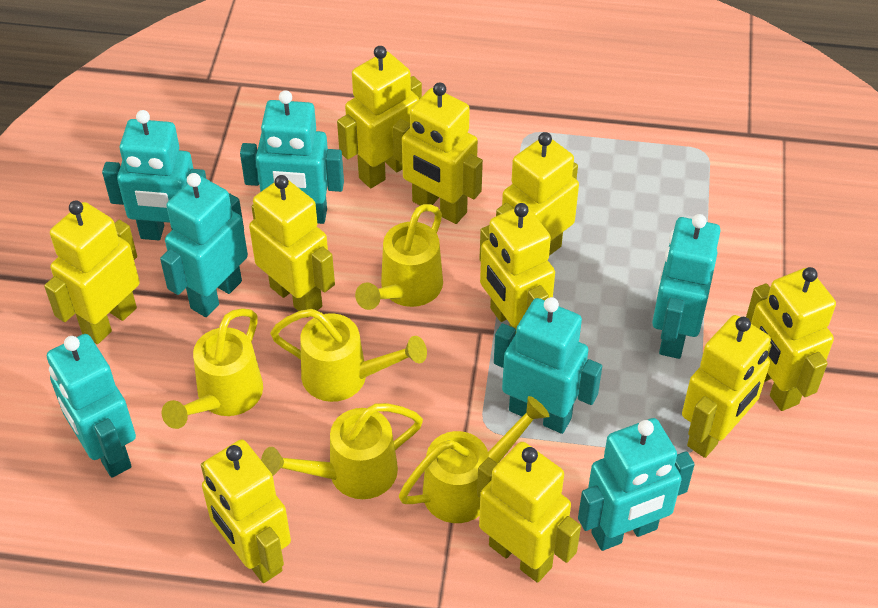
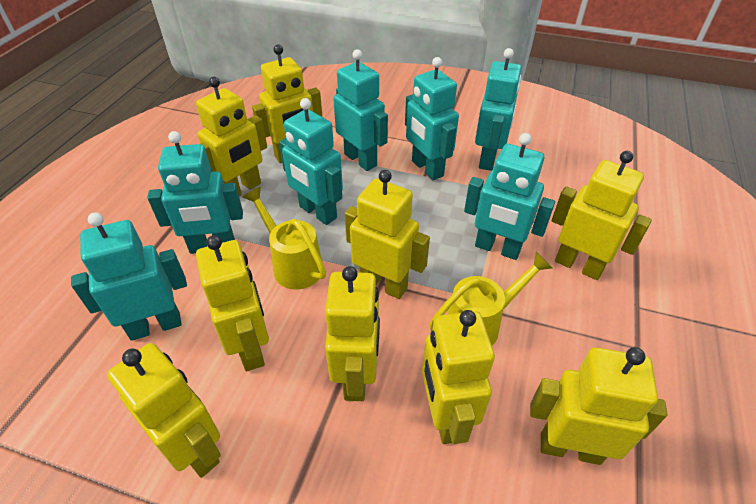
yellow robot: 10 -> 9
yellow watering can: 5 -> 2

